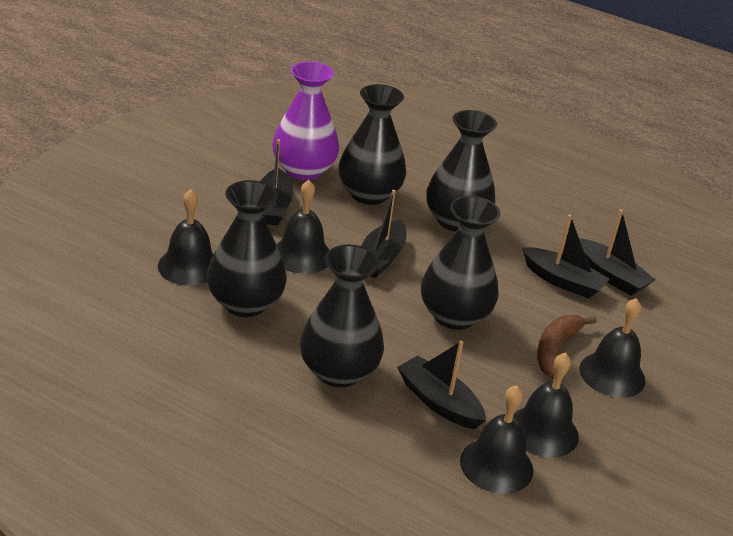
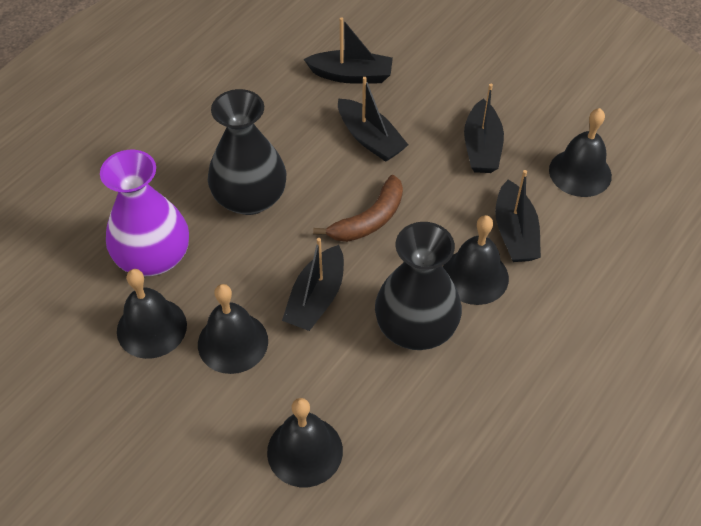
black vase: 5 -> 2

